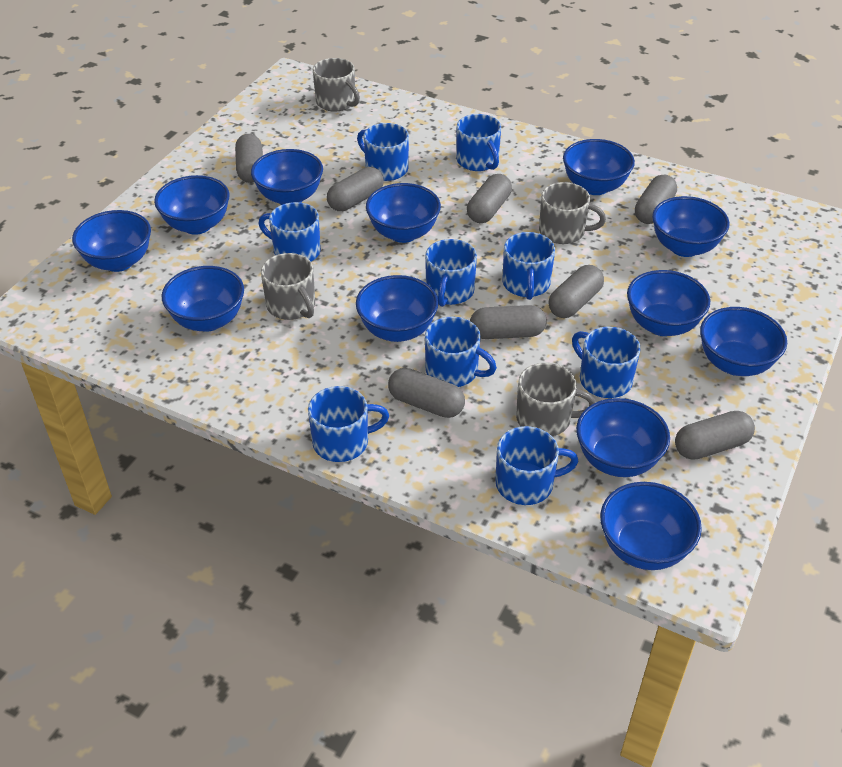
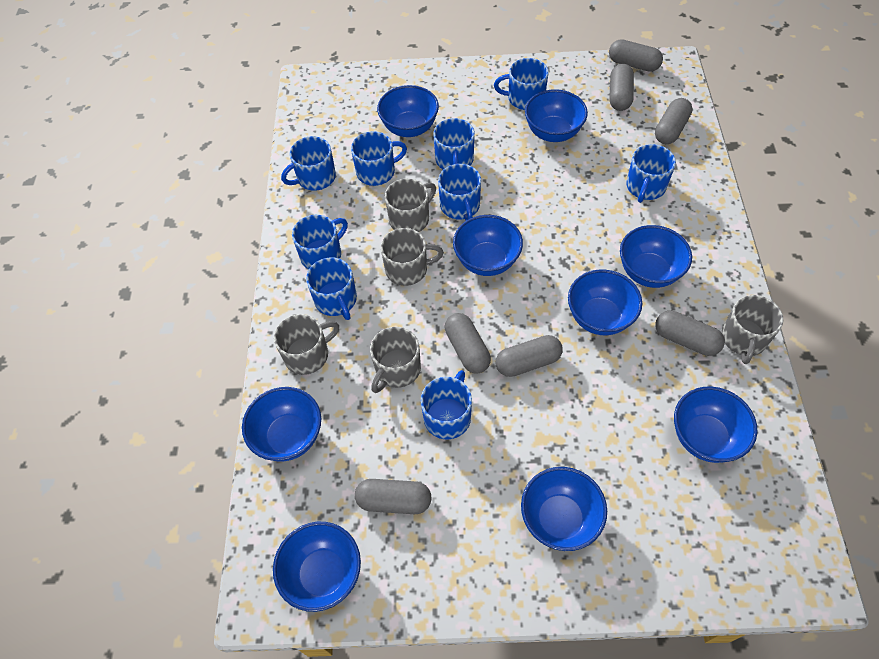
blue bowl: 12 -> 9
grey capsule: 8 -> 7
grey mug: 4 -> 5

